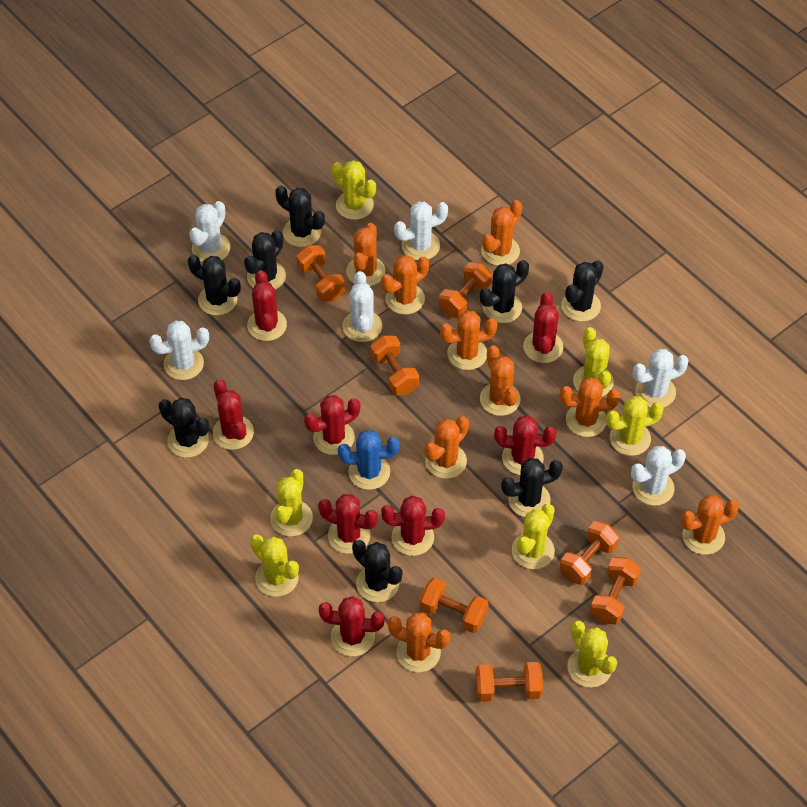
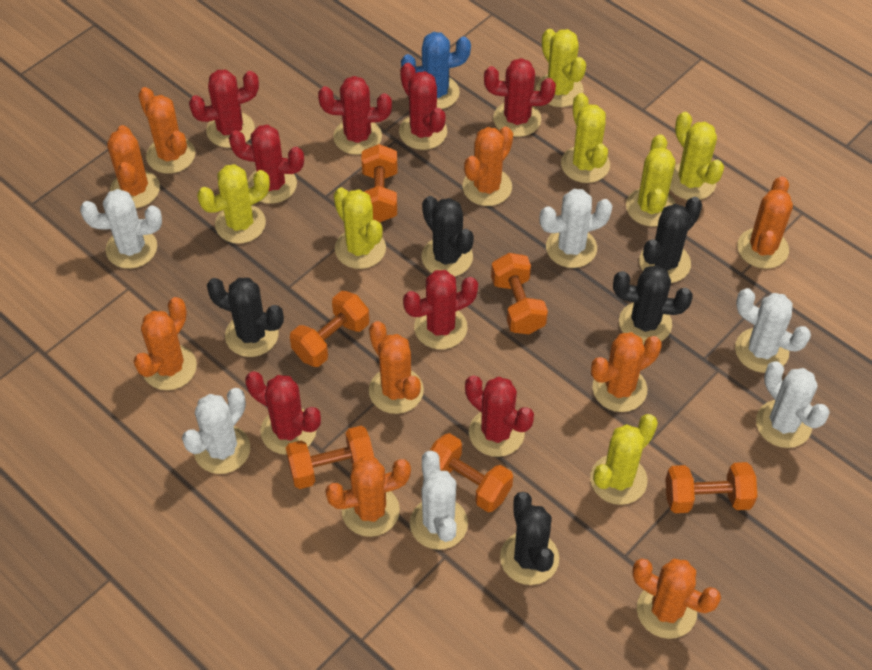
black cactus: 8 -> 5
orange dumbbell: 7 -> 6

